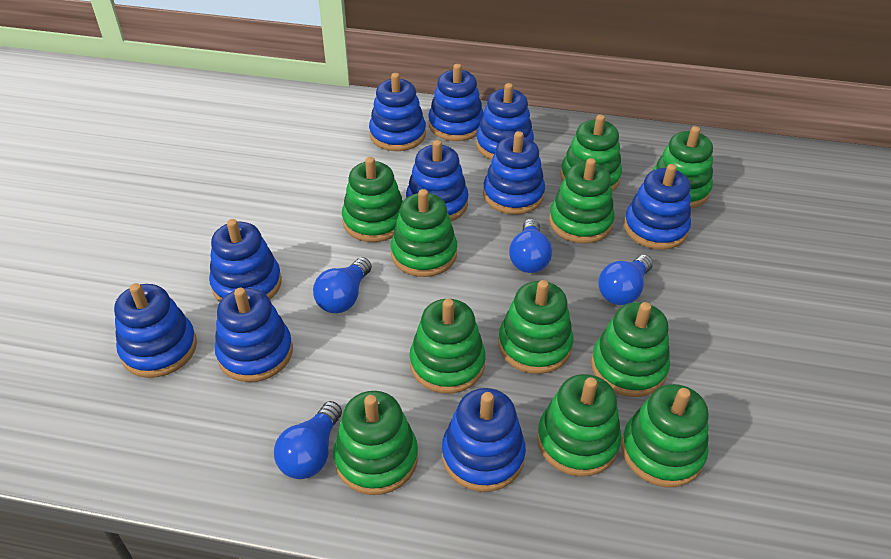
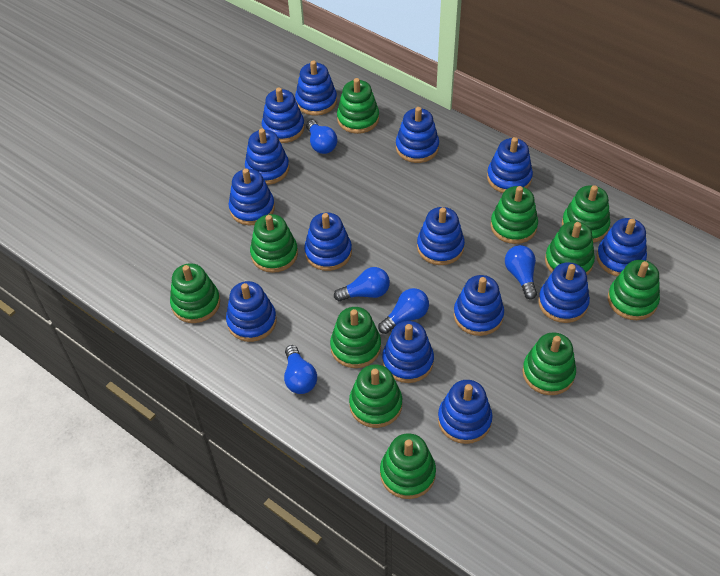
blue light bulb: 4 -> 5
blue stacking toy: 10 -> 14

